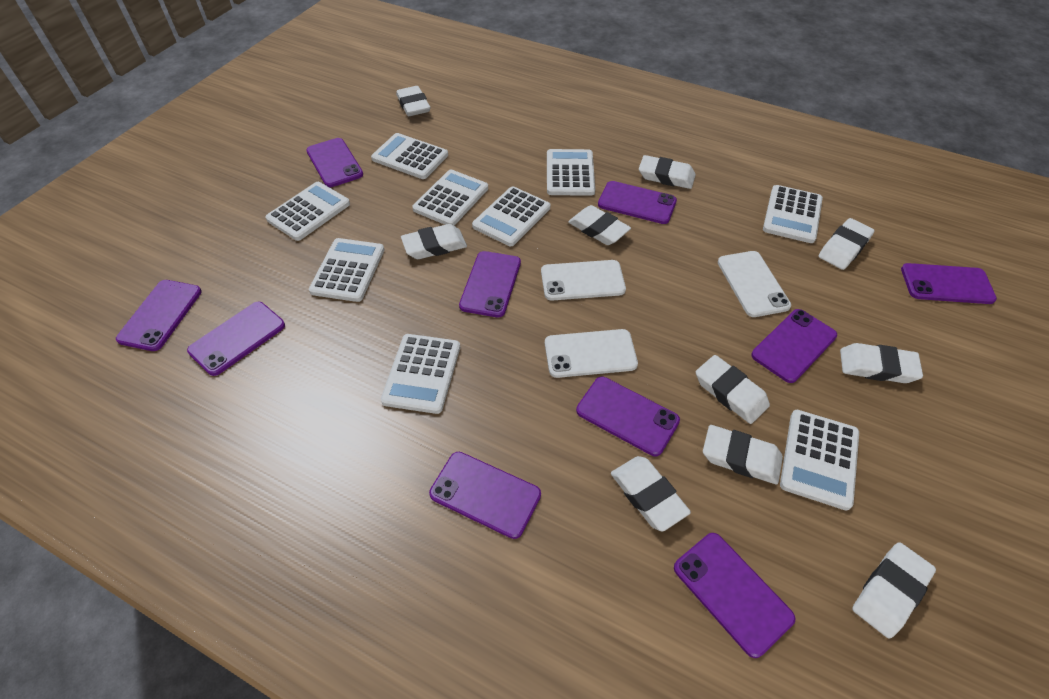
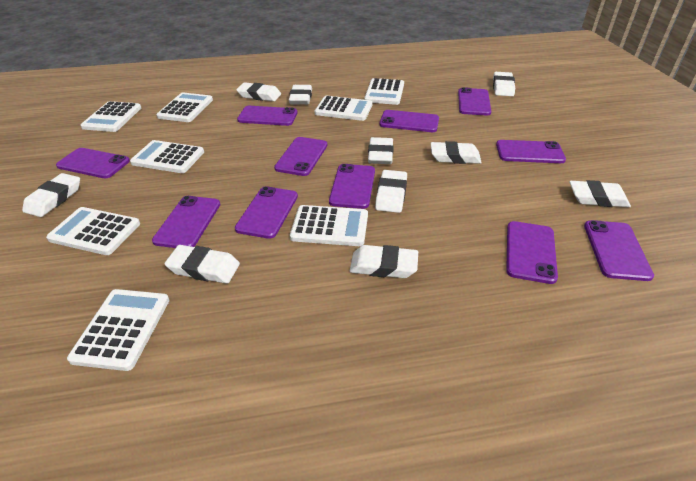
purple phone: 10 -> 11
white calculator: 9 -> 8
white phone: 3 -> 0

